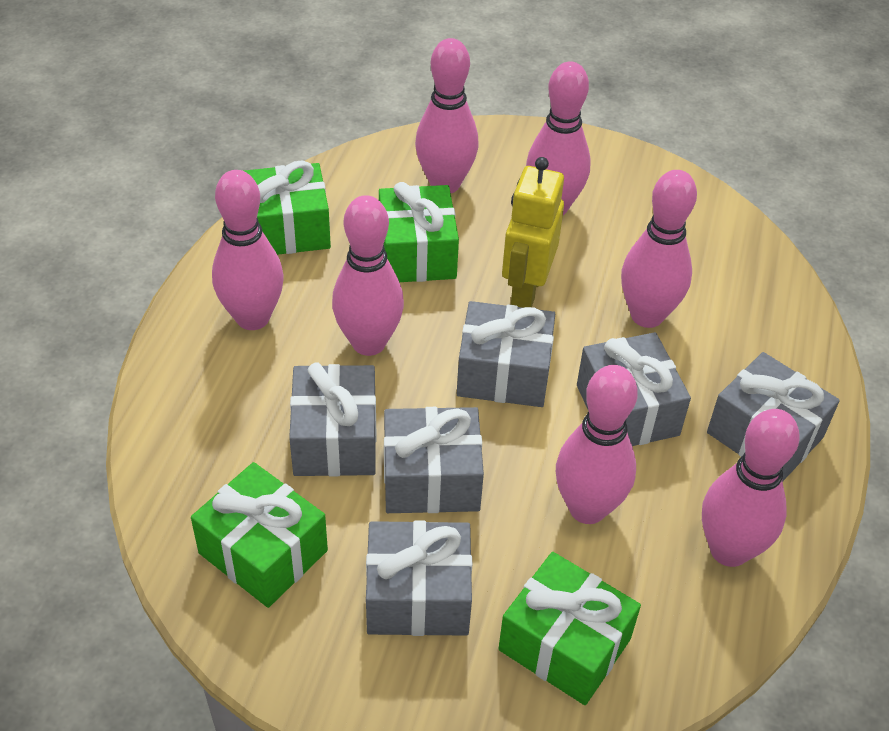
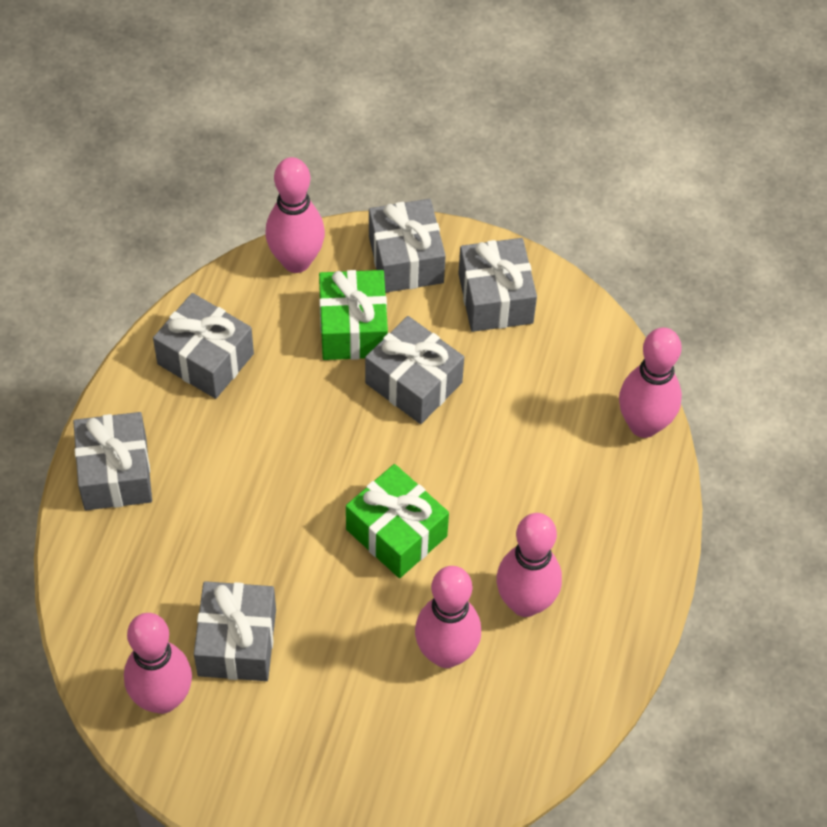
green gift: 4 -> 2
pink bowling pin: 7 -> 5
yellow robot: 1 -> 0

